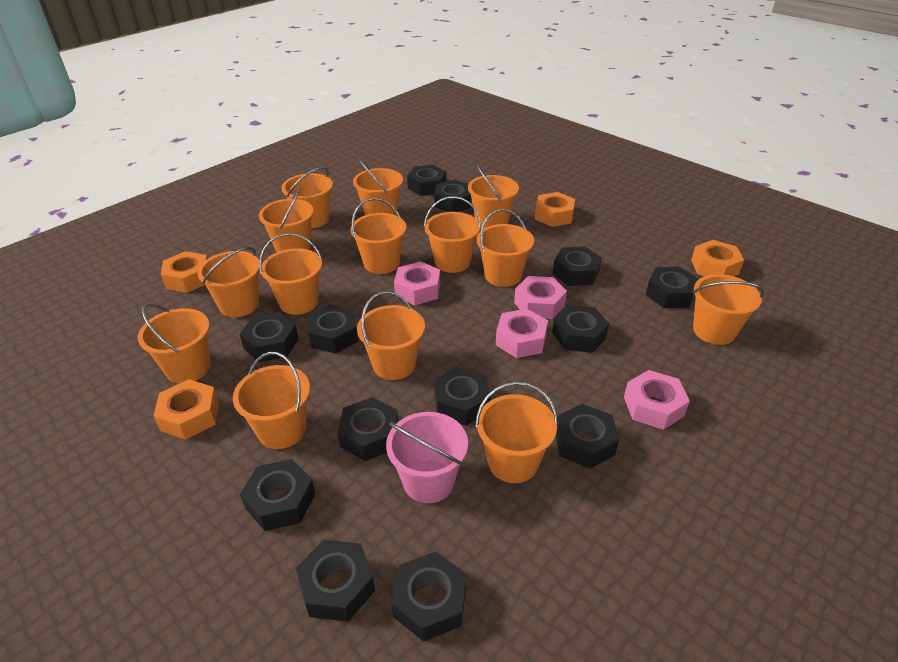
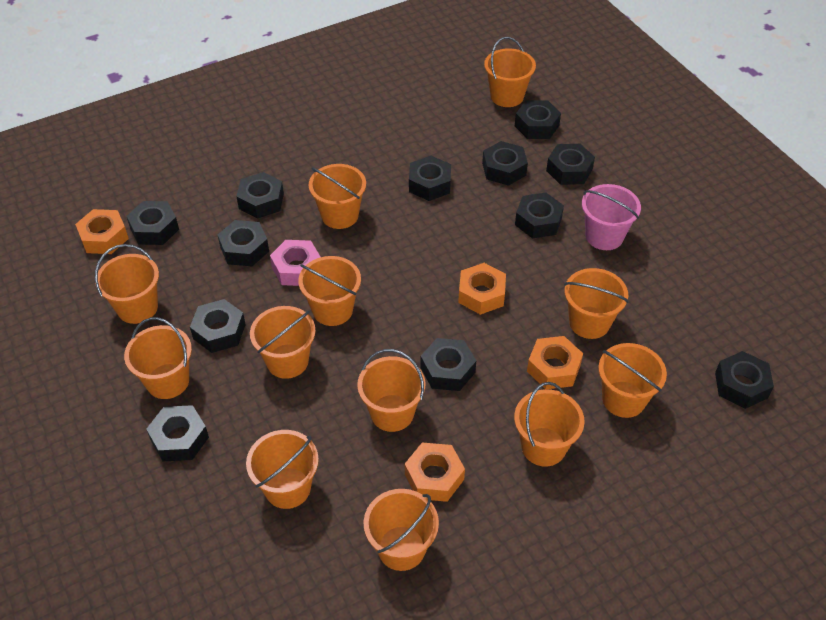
black nut: 13 -> 12
orange bucket: 14 -> 12
pink nut: 4 -> 1

